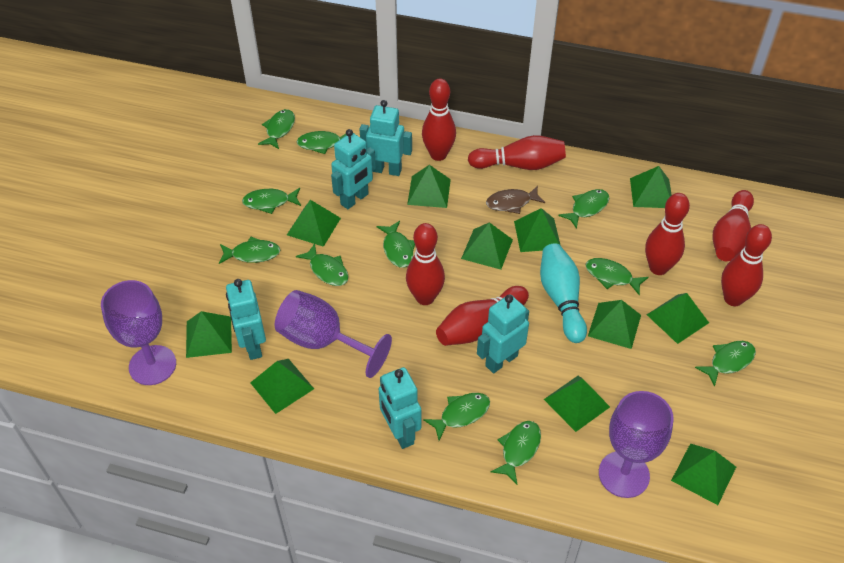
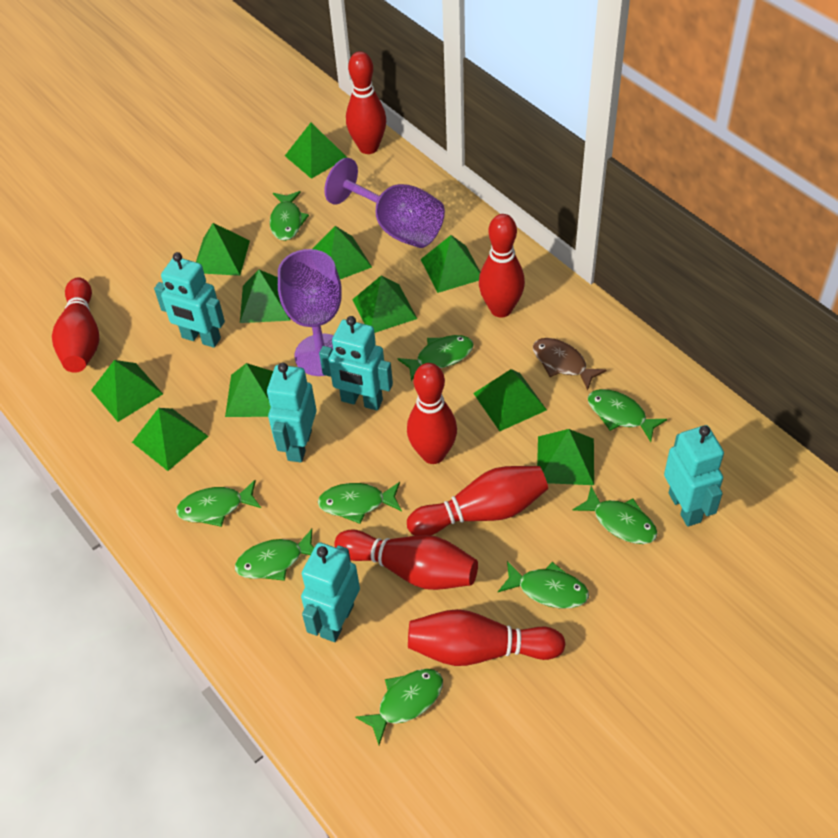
green fish: 11 -> 9
purple goblet: 3 -> 2
turquoise bowling pin: 1 -> 0

